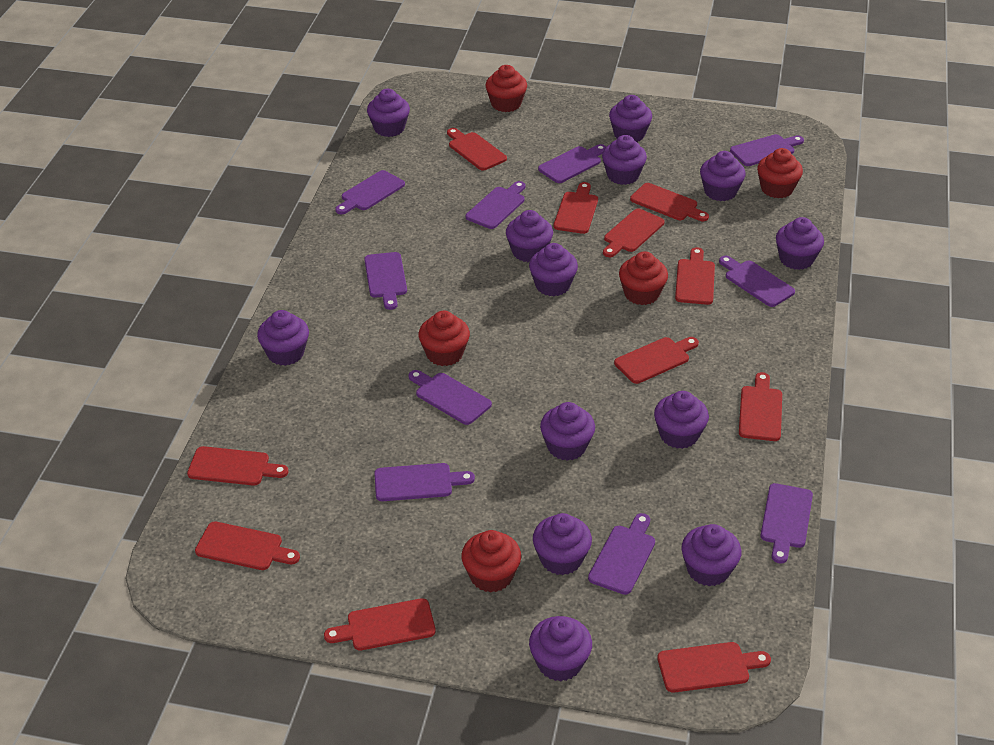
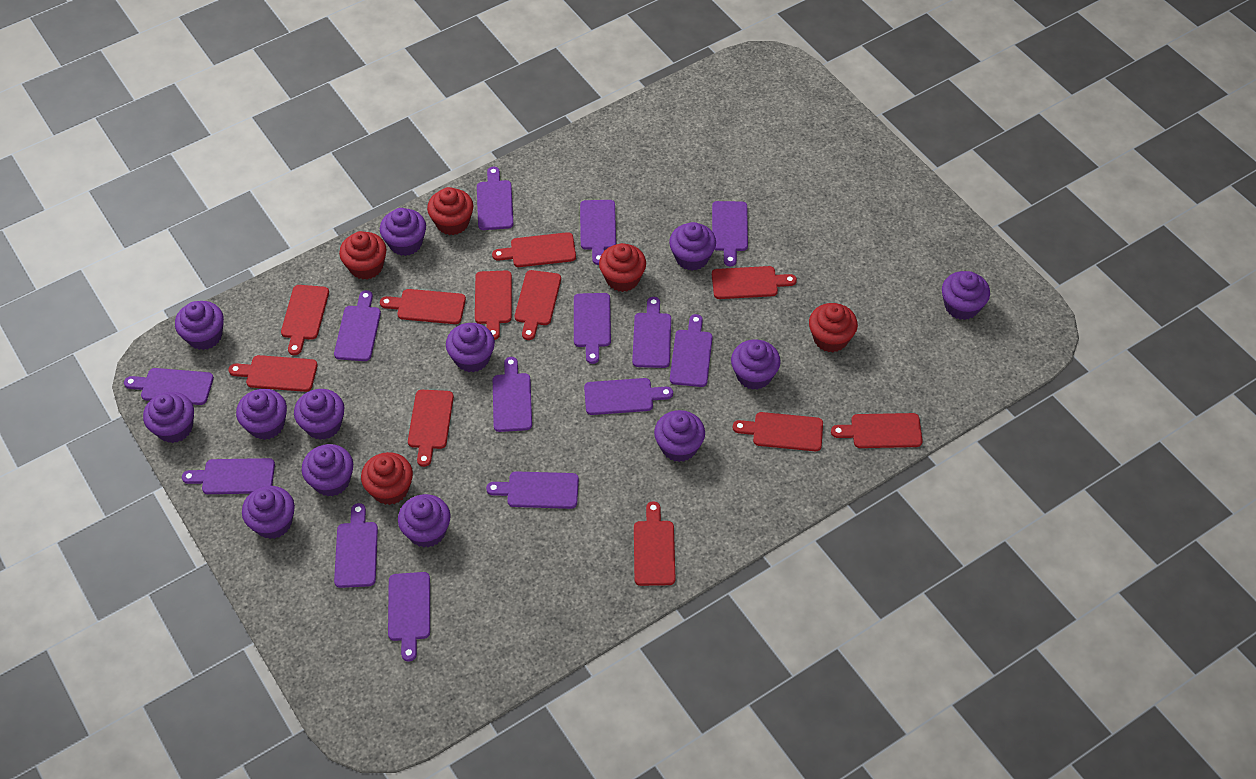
purple cutting board: 10 -> 14

